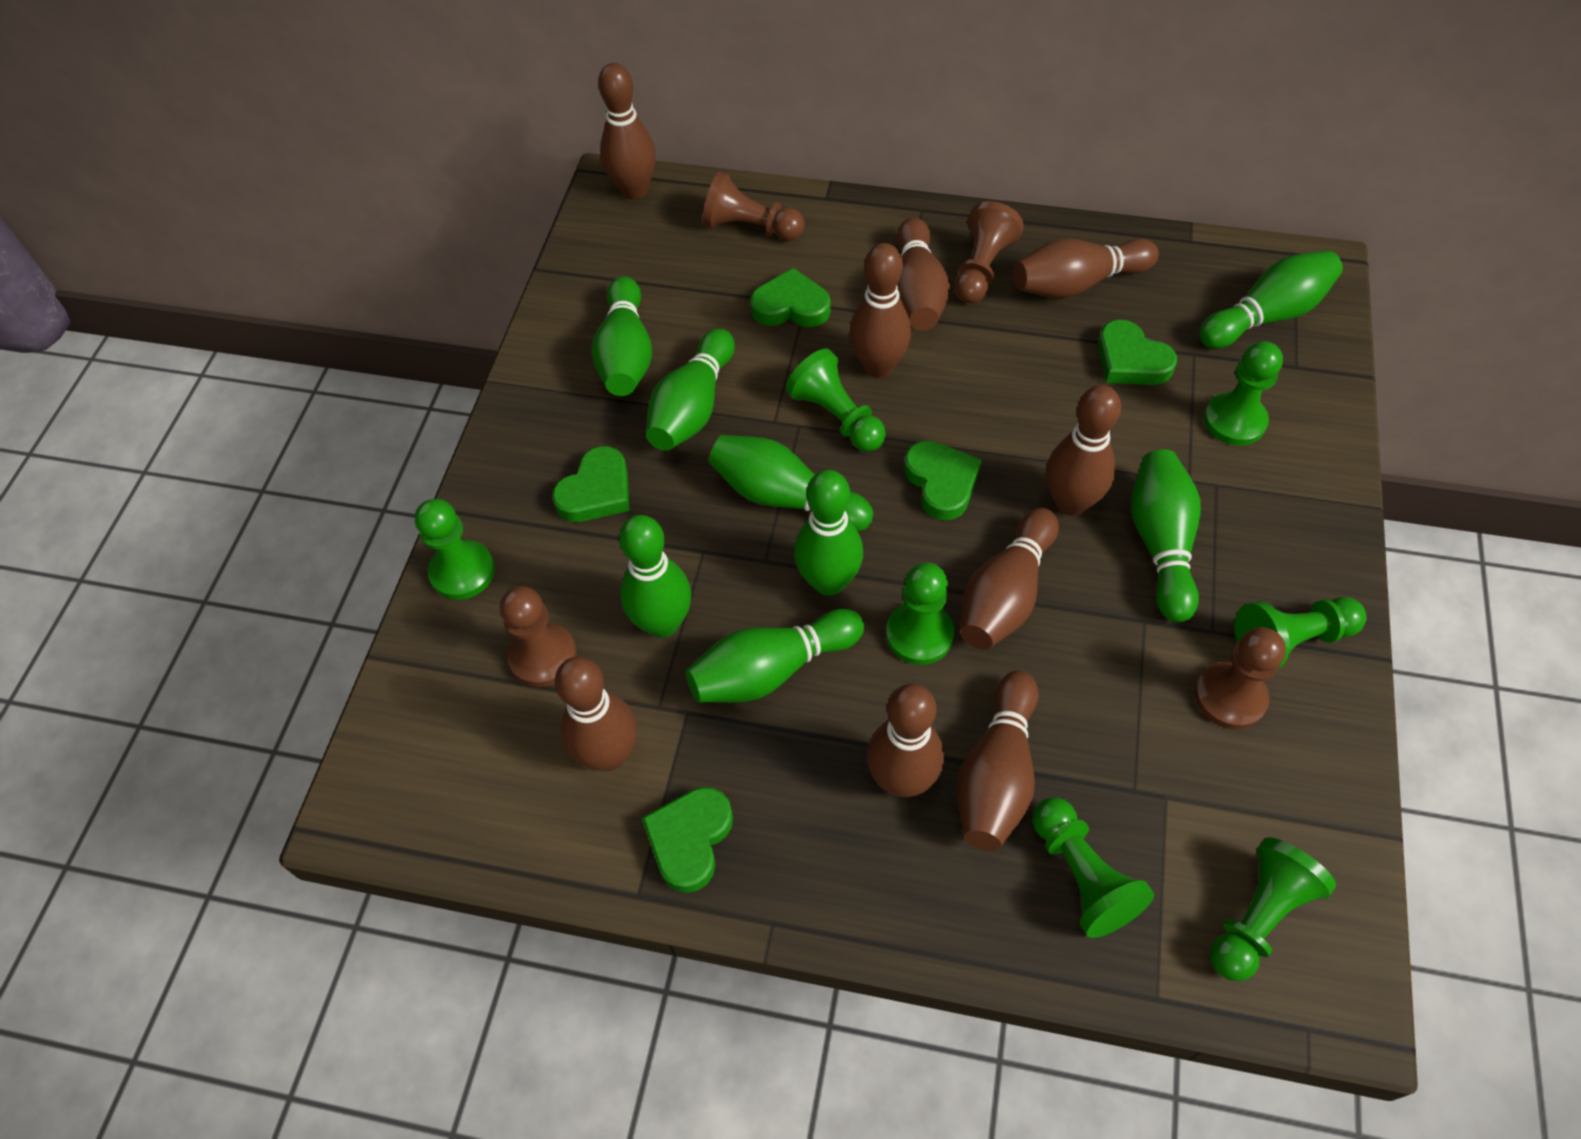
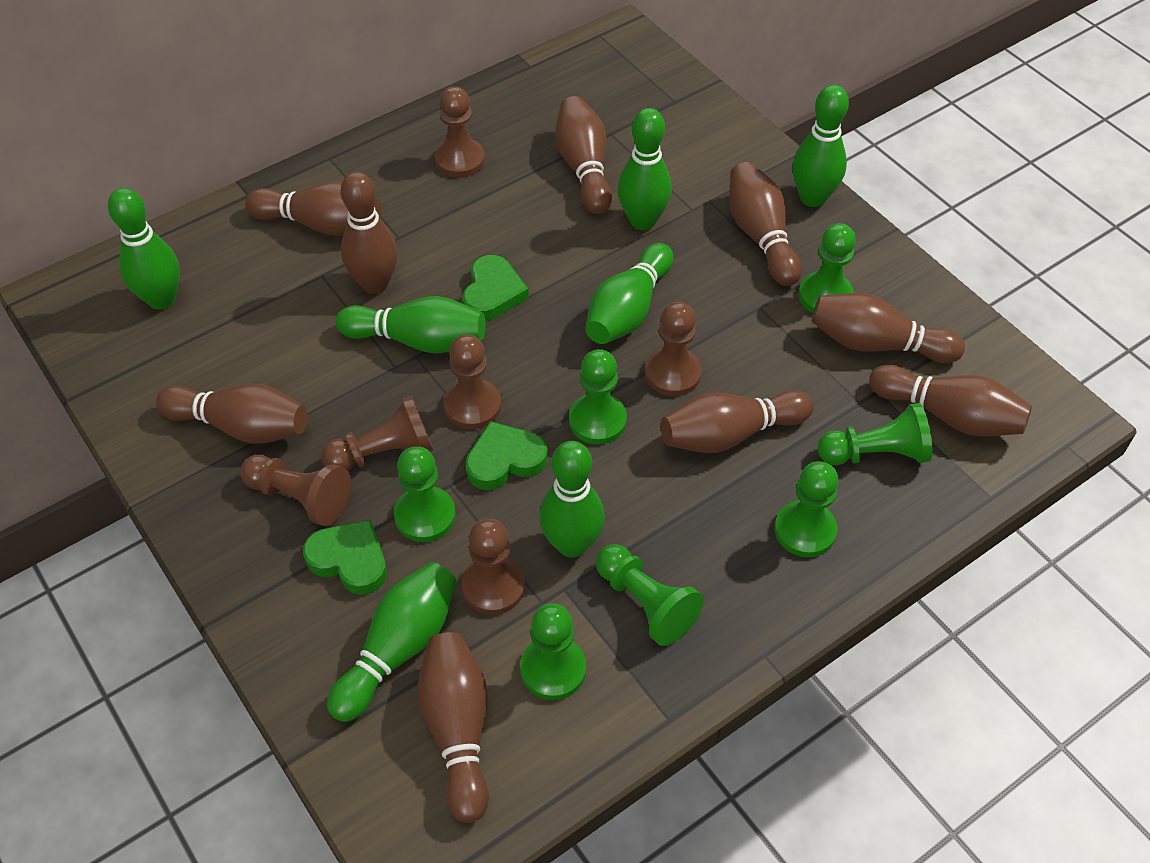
brown pawn: 4 -> 6
green bowling pin: 8 -> 7
green heart: 5 -> 3

